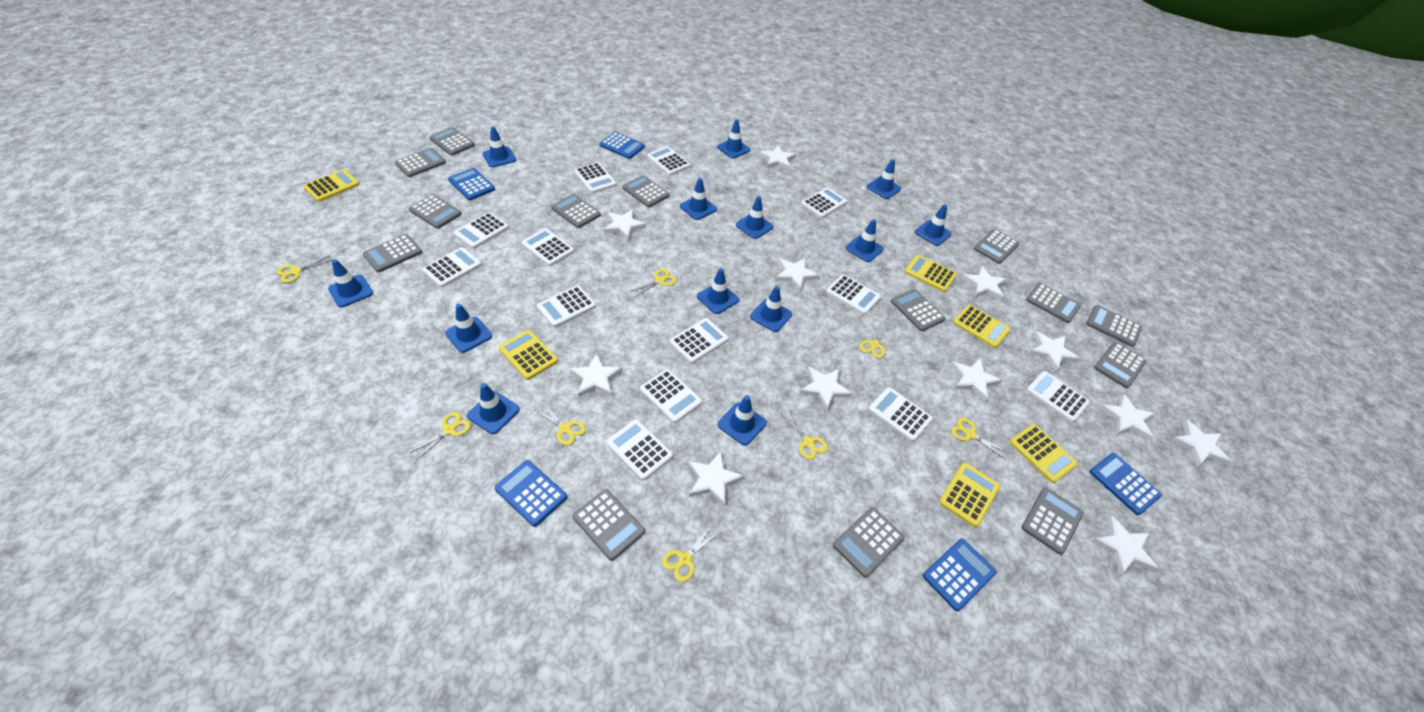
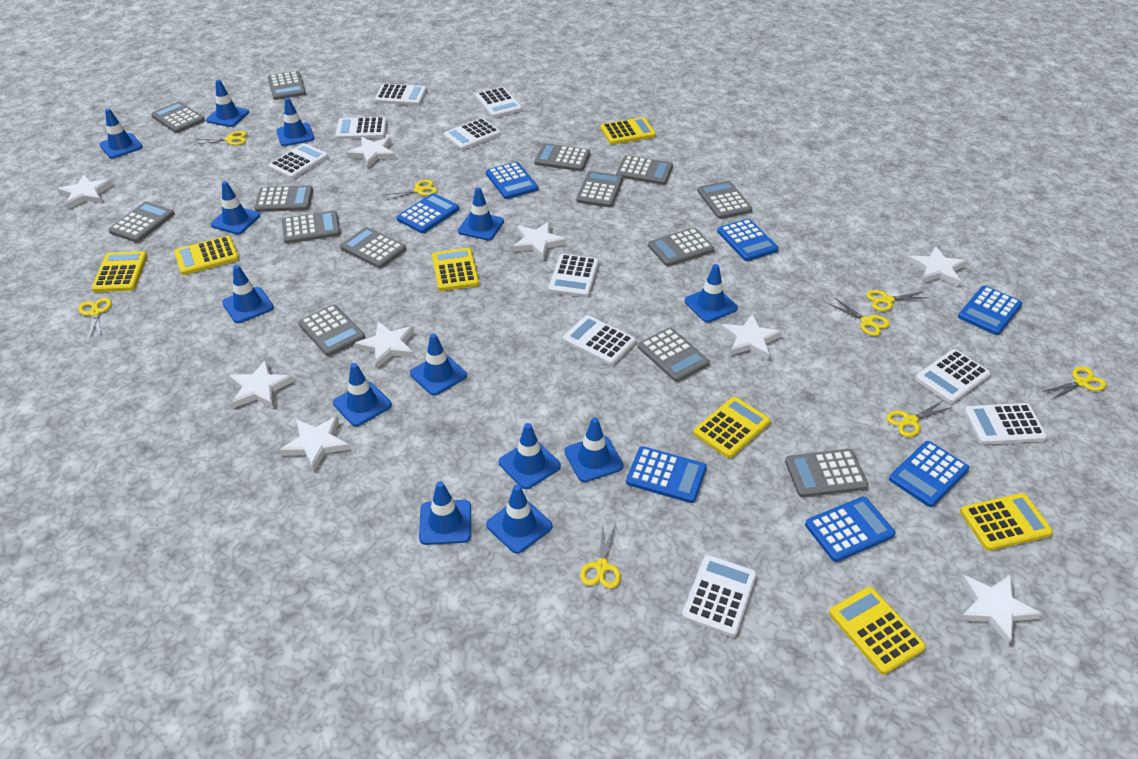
blue calculator: 5 -> 7
white calculator: 13 -> 10
white star: 12 -> 9
yellow calculator: 6 -> 7

